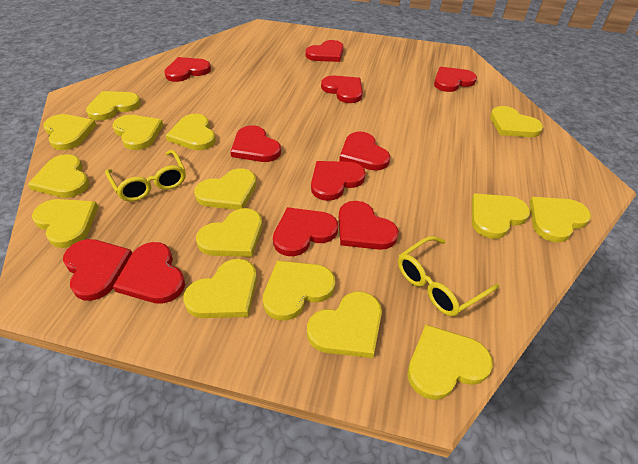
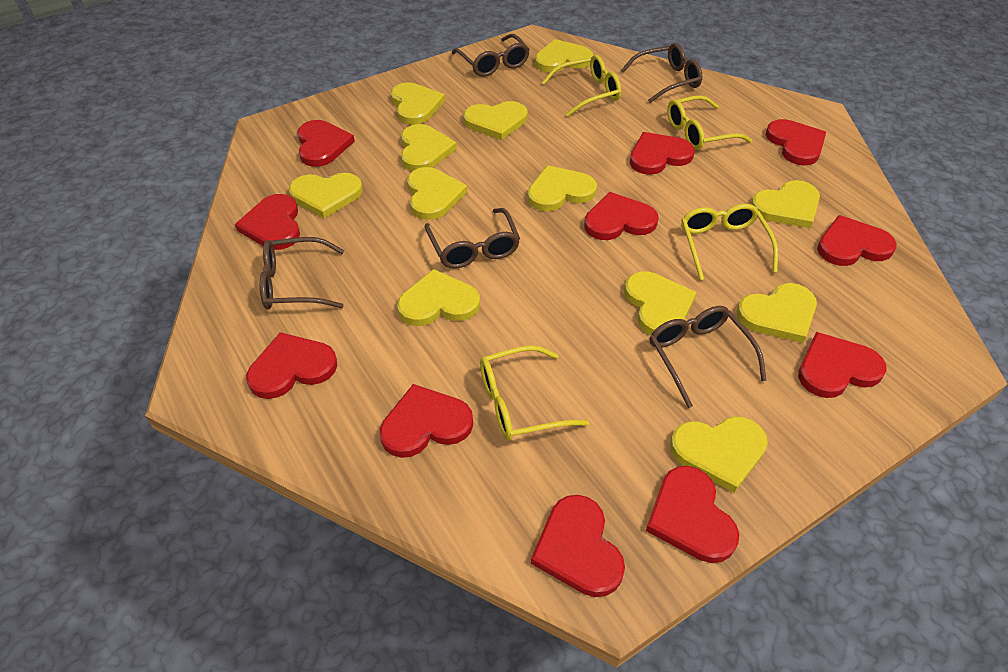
brown glasses: 0 -> 5
yellow glasses: 2 -> 4
yellow heart: 15 -> 12

